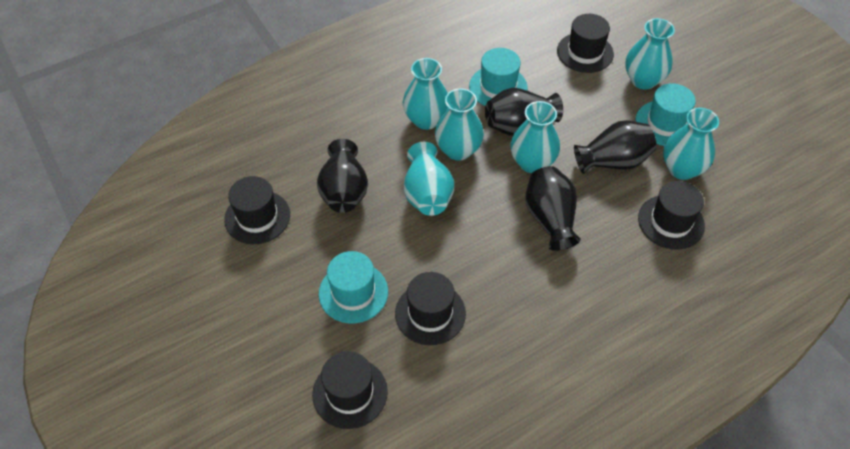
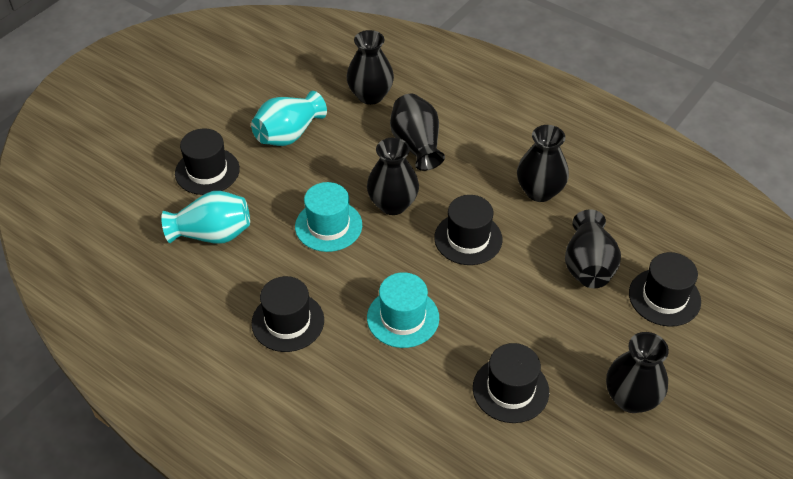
black vase: 4 -> 6
turquoise hat: 3 -> 2
turquoise vase: 6 -> 2

